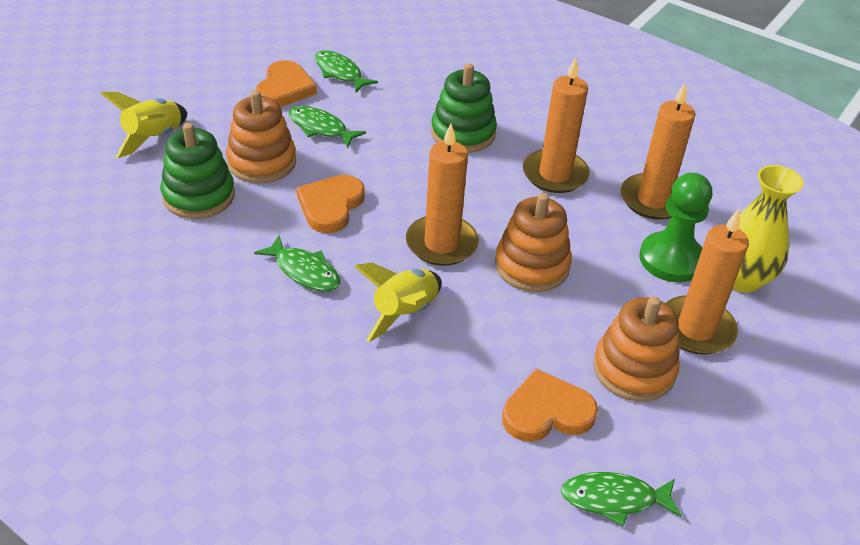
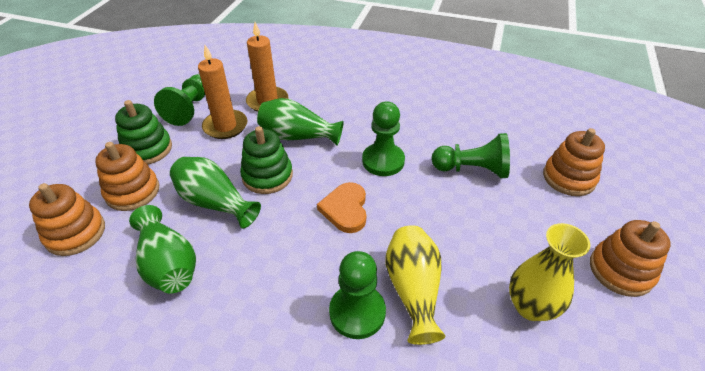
green fish: 4 -> 0
green pawn: 1 -> 4
green vase: 0 -> 3
orange candle: 4 -> 2
orange heart: 3 -> 1
orange stacking toy: 3 -> 4
yellow rocket: 2 -> 0
yellow vase: 1 -> 2

